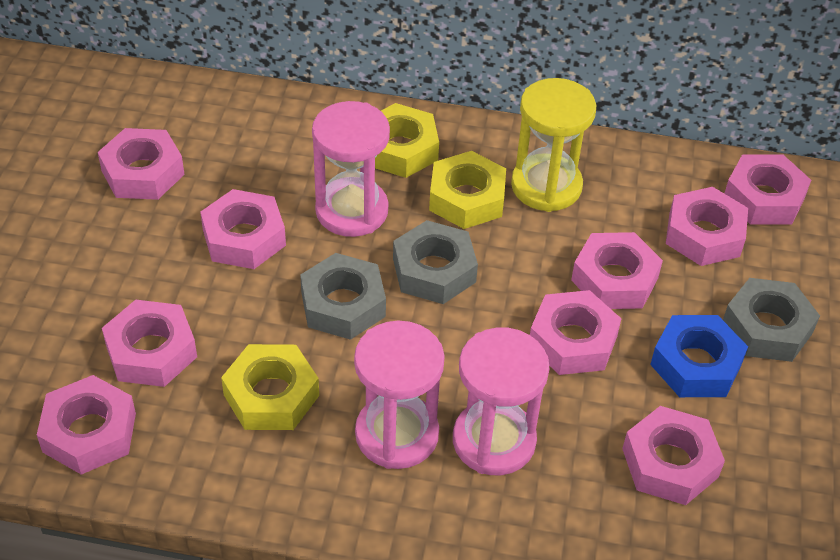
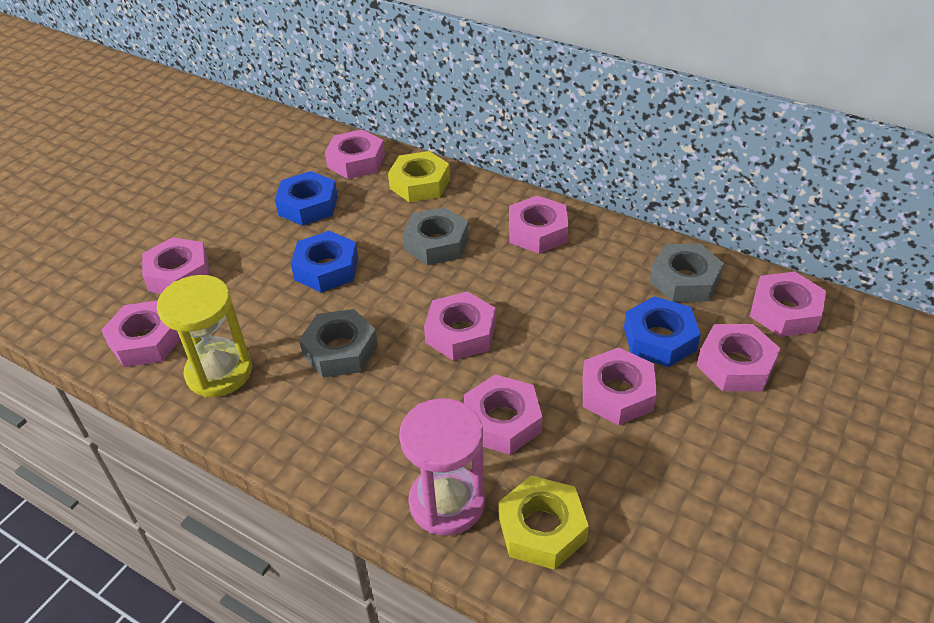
blue nut: 1 -> 3
pink hourglass: 3 -> 1
yellow nut: 3 -> 2

